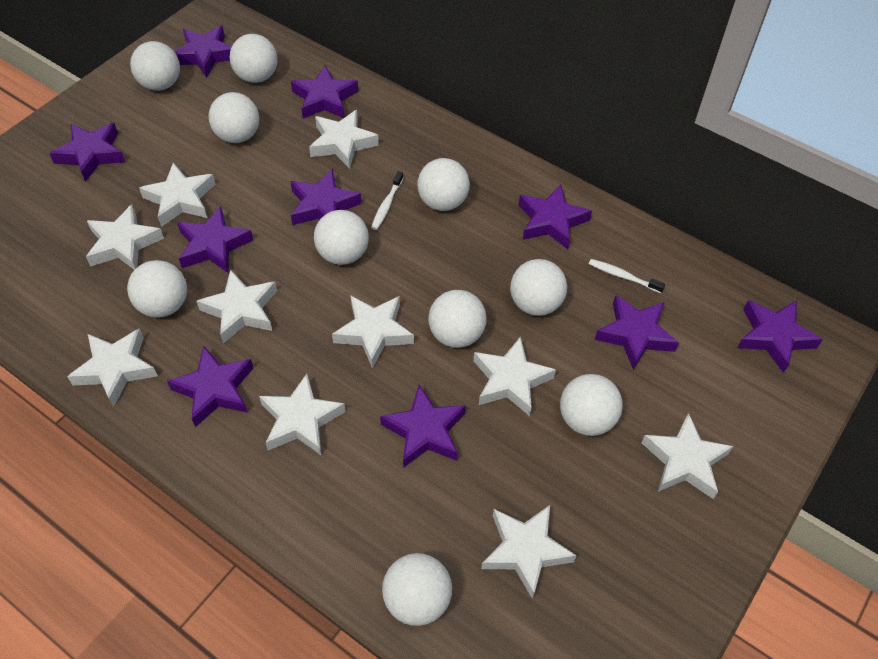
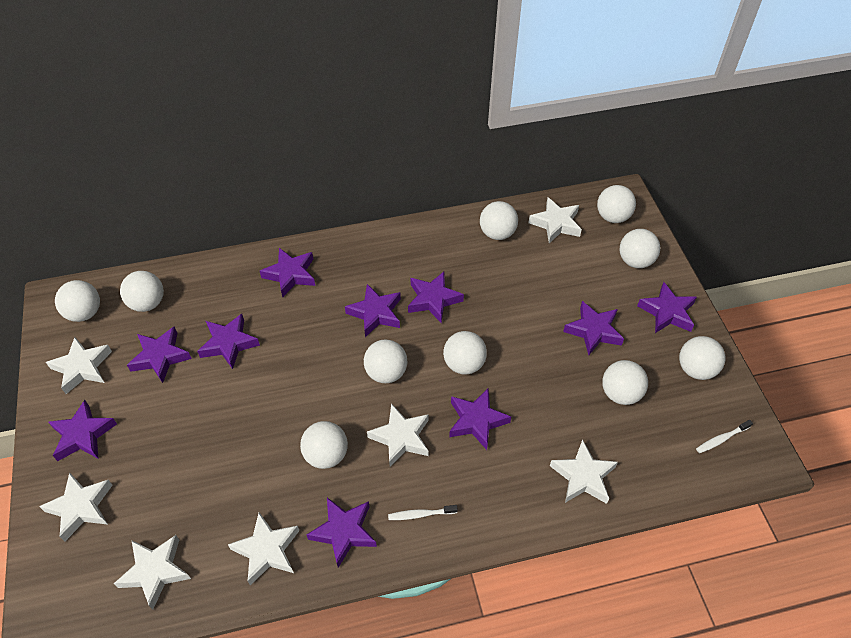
white star: 10 -> 7

